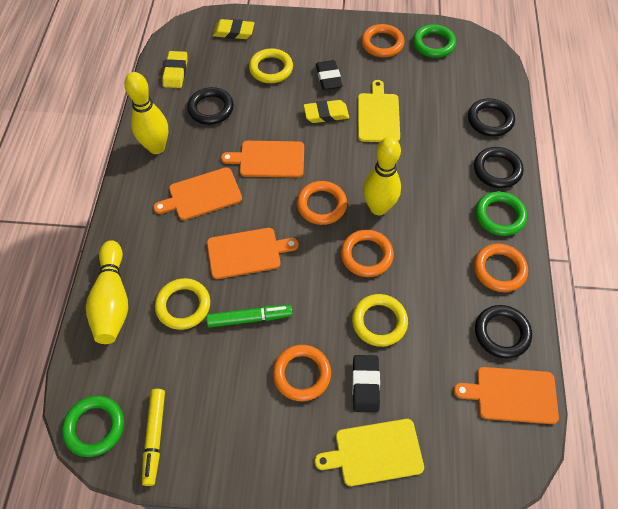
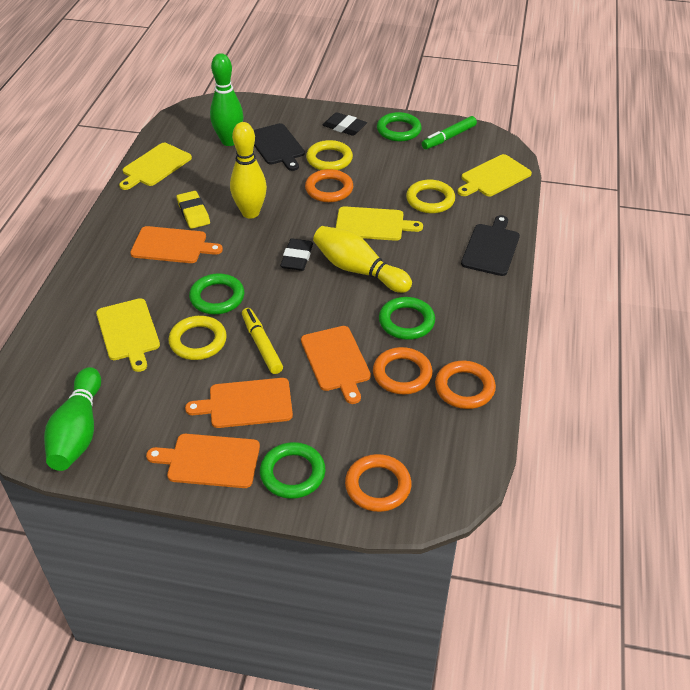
black cutting board: 0 -> 2
black ring: 4 -> 0
green bowling pin: 0 -> 2
green ring: 3 -> 4
orange ring: 5 -> 4
yellow bowling pin: 3 -> 2
yellow cutting board: 2 -> 4
yellow eraser: 3 -> 1

